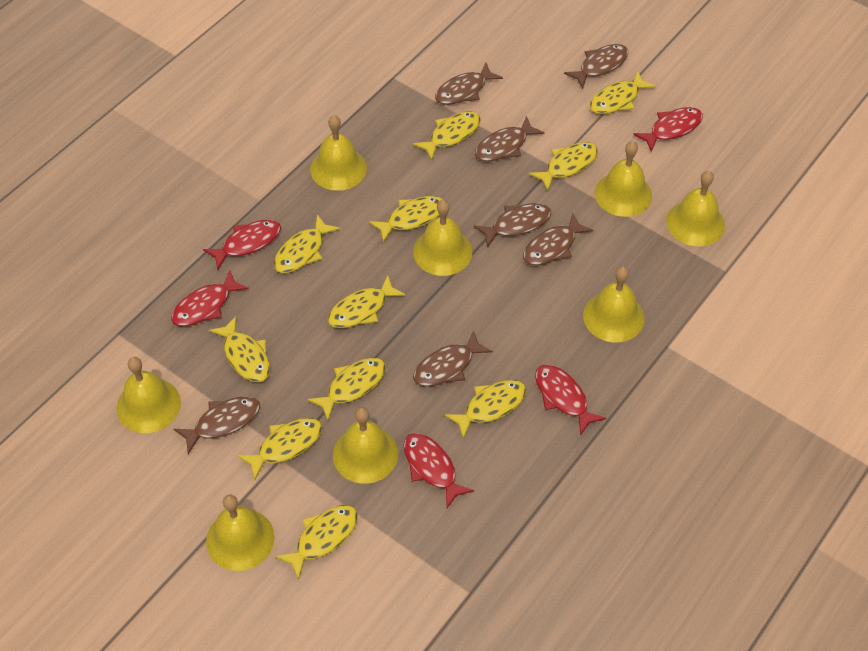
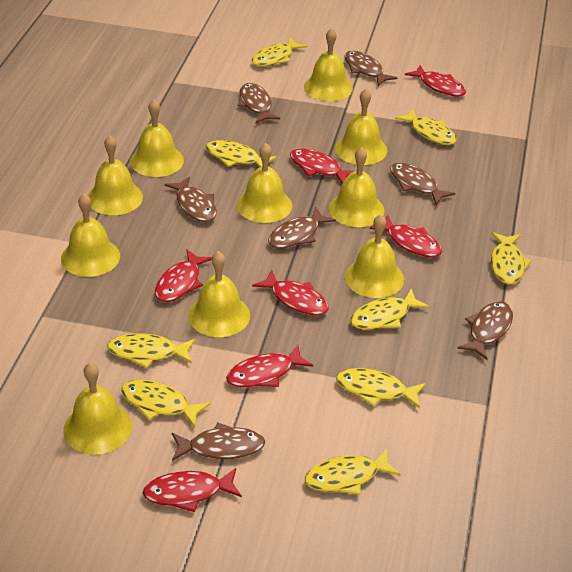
red fish: 5 -> 7
yellow bell: 8 -> 10
yellow fish: 11 -> 9

